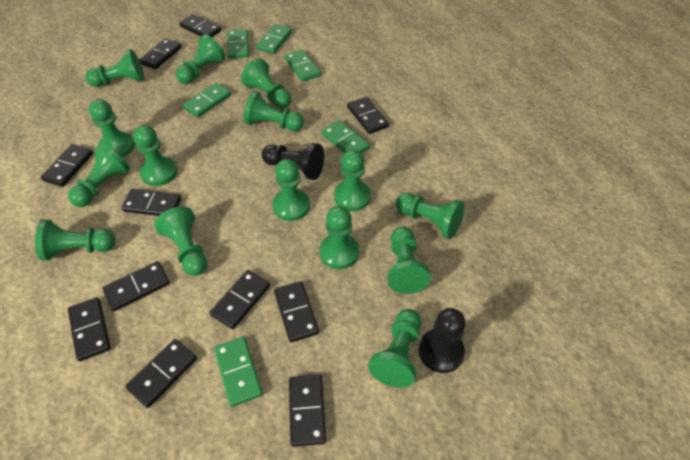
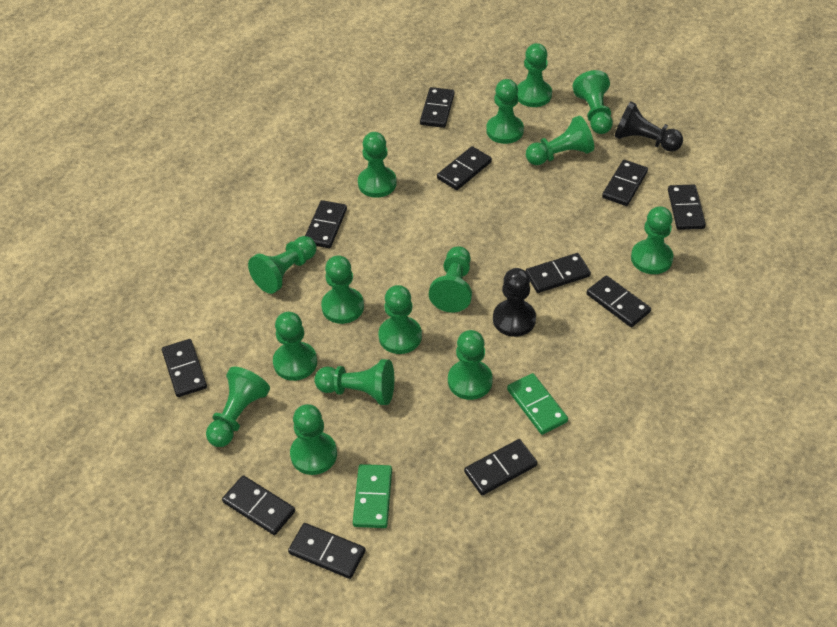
green domino: 6 -> 2

